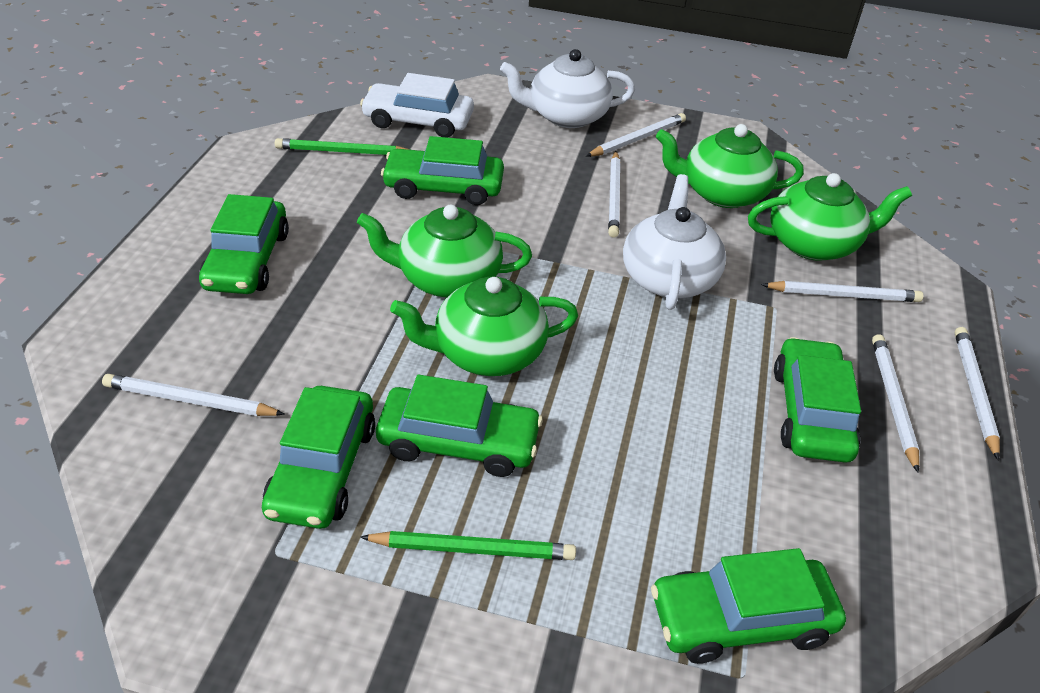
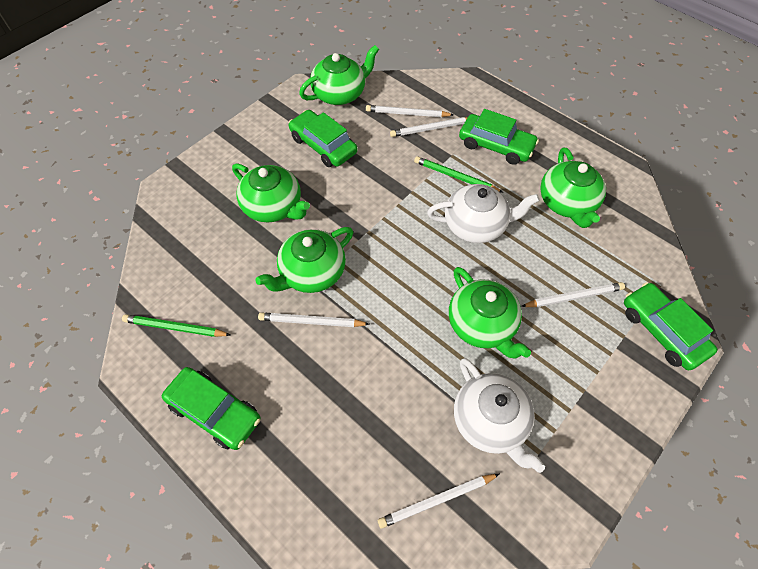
green car: 6 -> 4
green teapot: 4 -> 5
white car: 1 -> 0
white pencil: 6 -> 5

